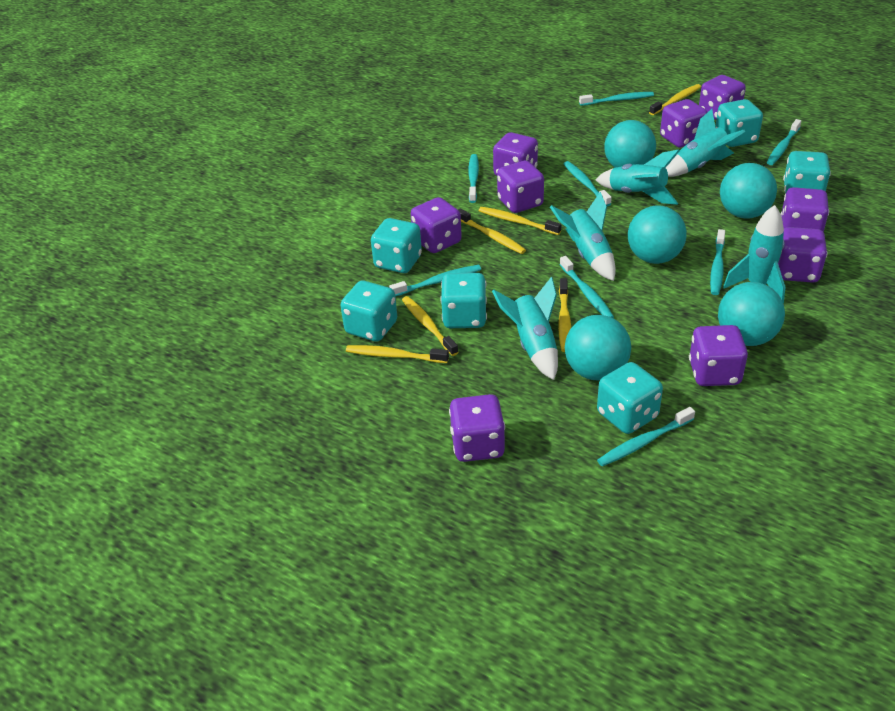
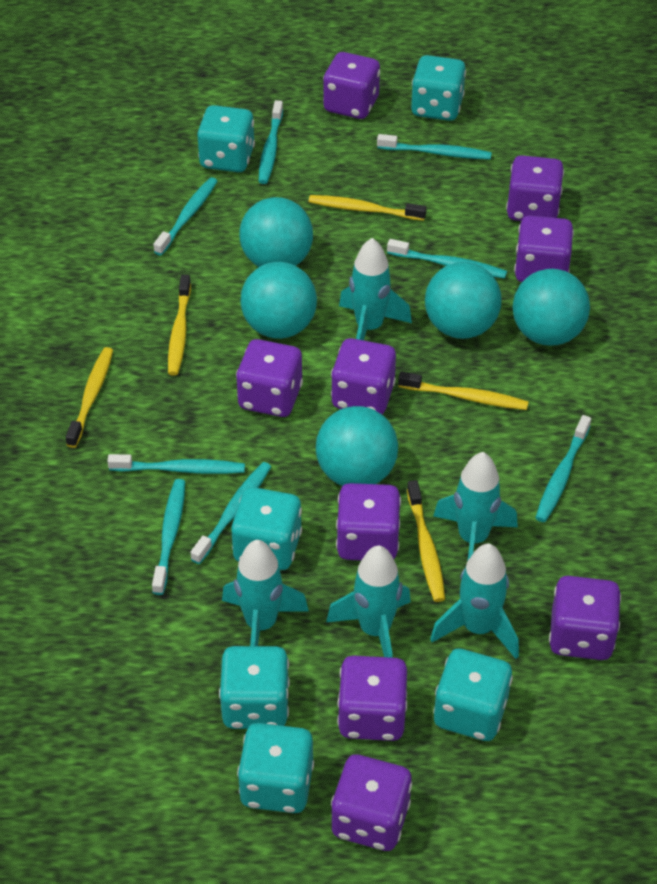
yellow toothbrush: 6 -> 5

